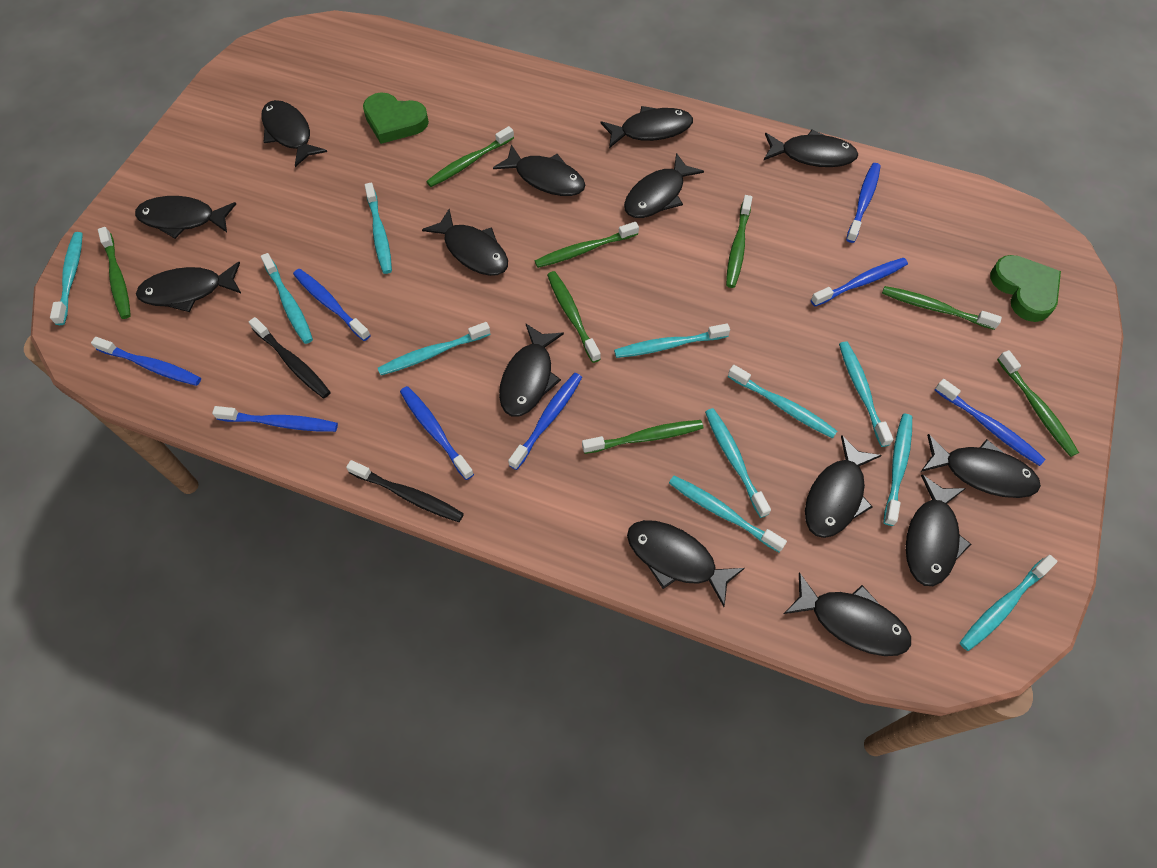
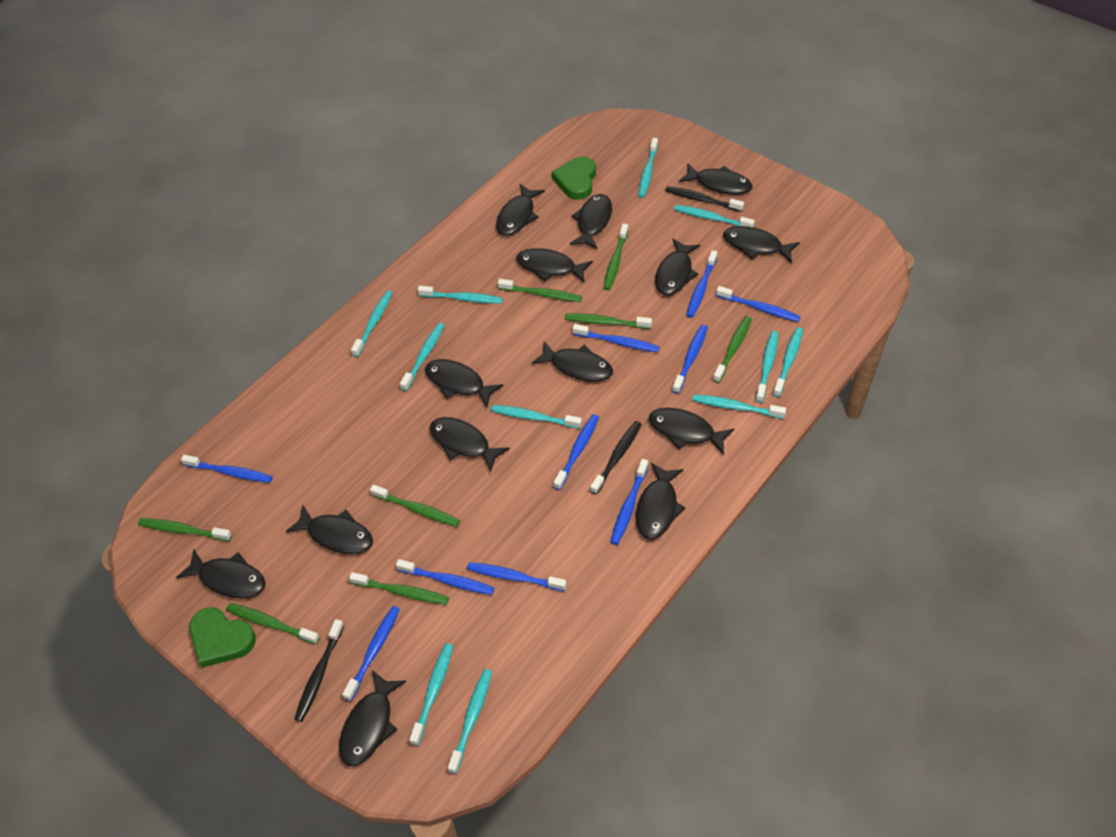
black toothbrush: 2 -> 3
blue toothbrush: 8 -> 10

